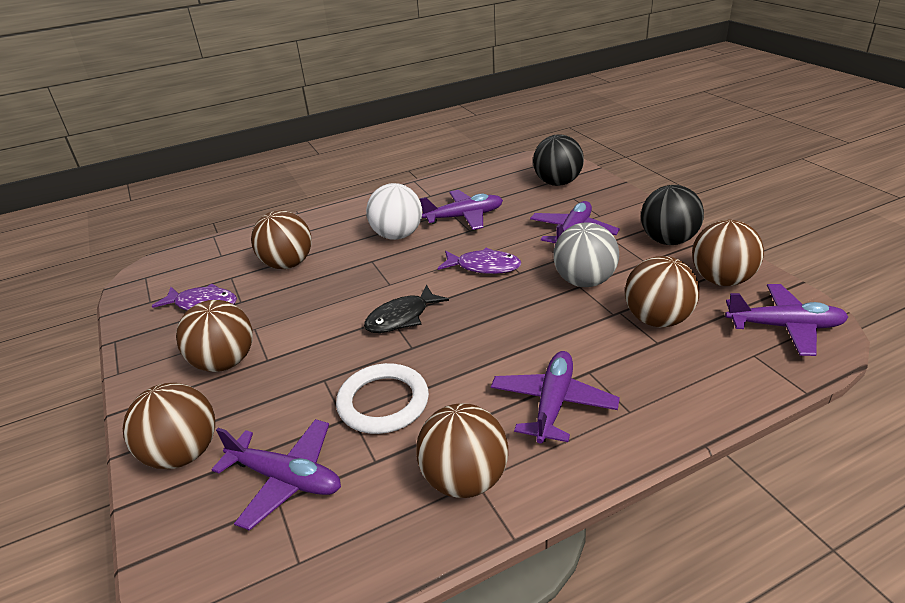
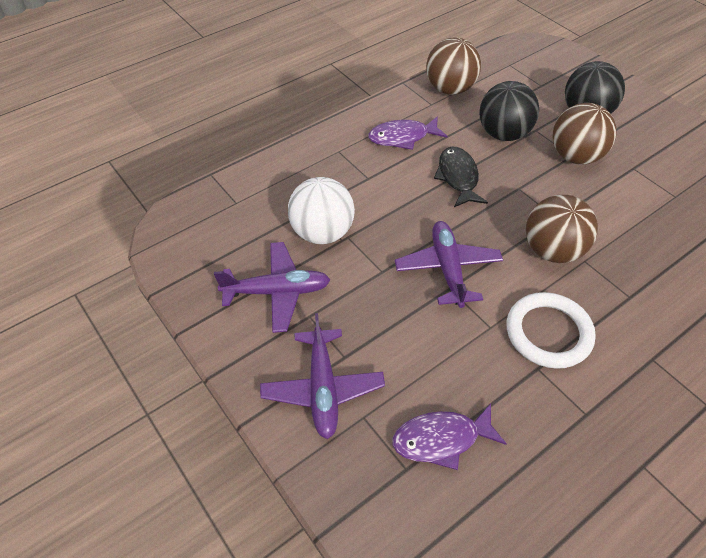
brown ball: 6 -> 3
grey ball: 1 -> 0
purple plane: 5 -> 3

